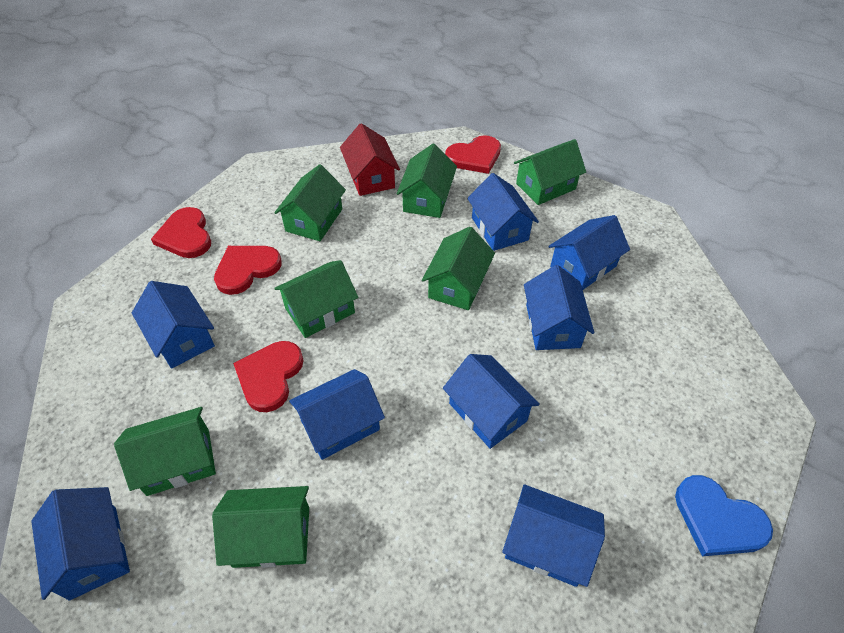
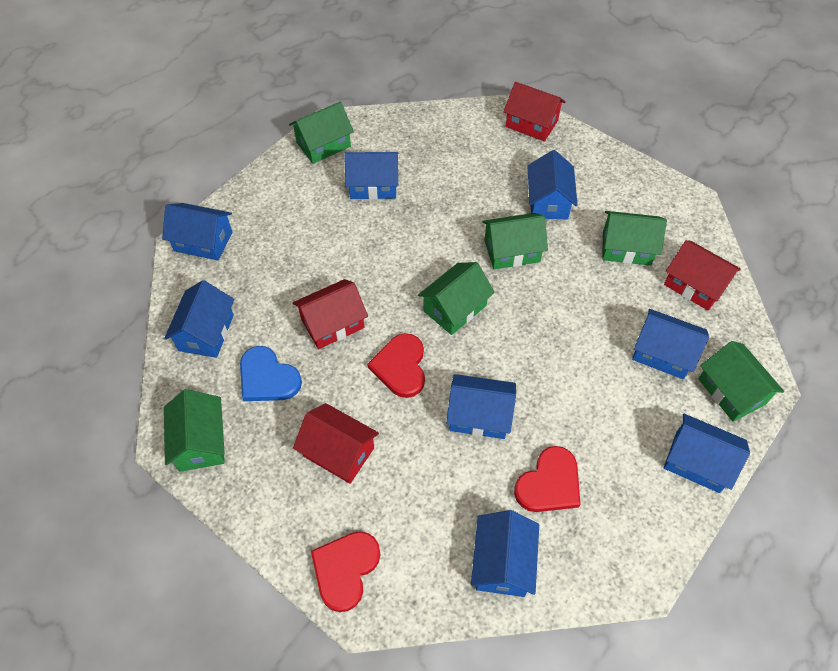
green house: 7 -> 6
red heart: 4 -> 3
red house: 1 -> 4

